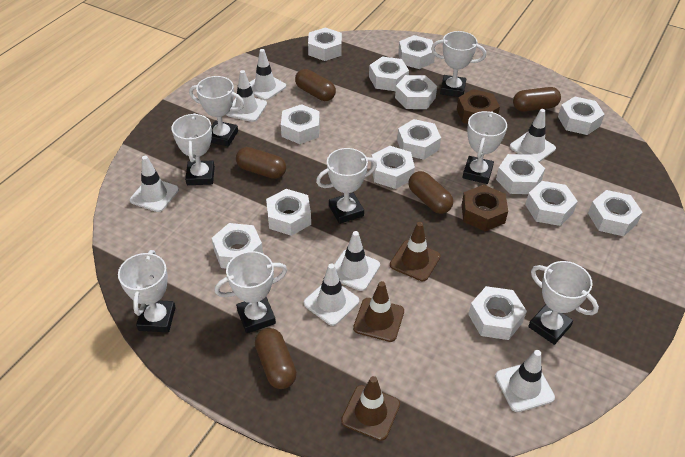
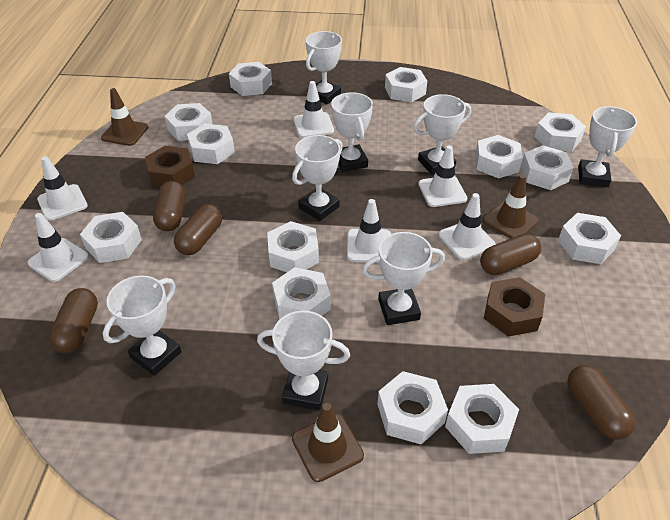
white nut: 14 -> 13
white traffic cone: 7 -> 6

